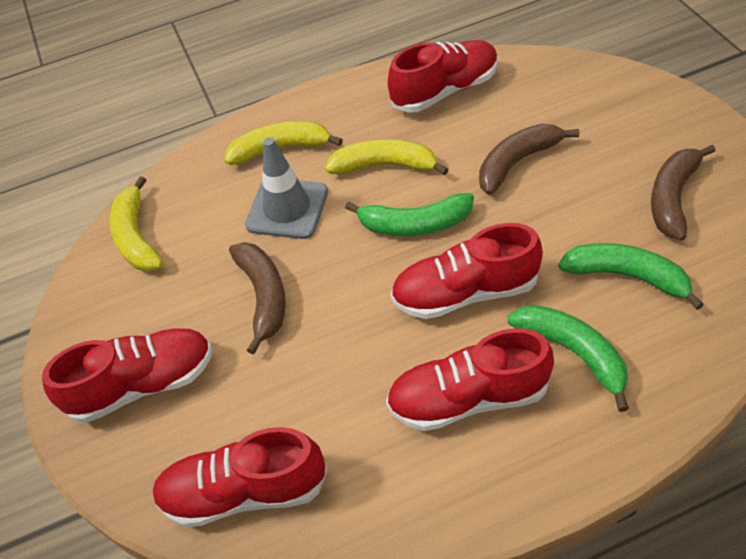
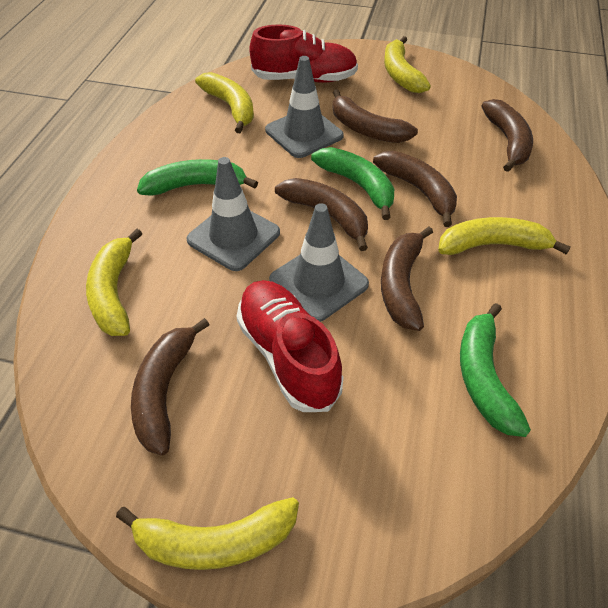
brown banana: 3 -> 6
grey traffic cone: 1 -> 3
red shoe: 5 -> 2
yellow banana: 3 -> 5

